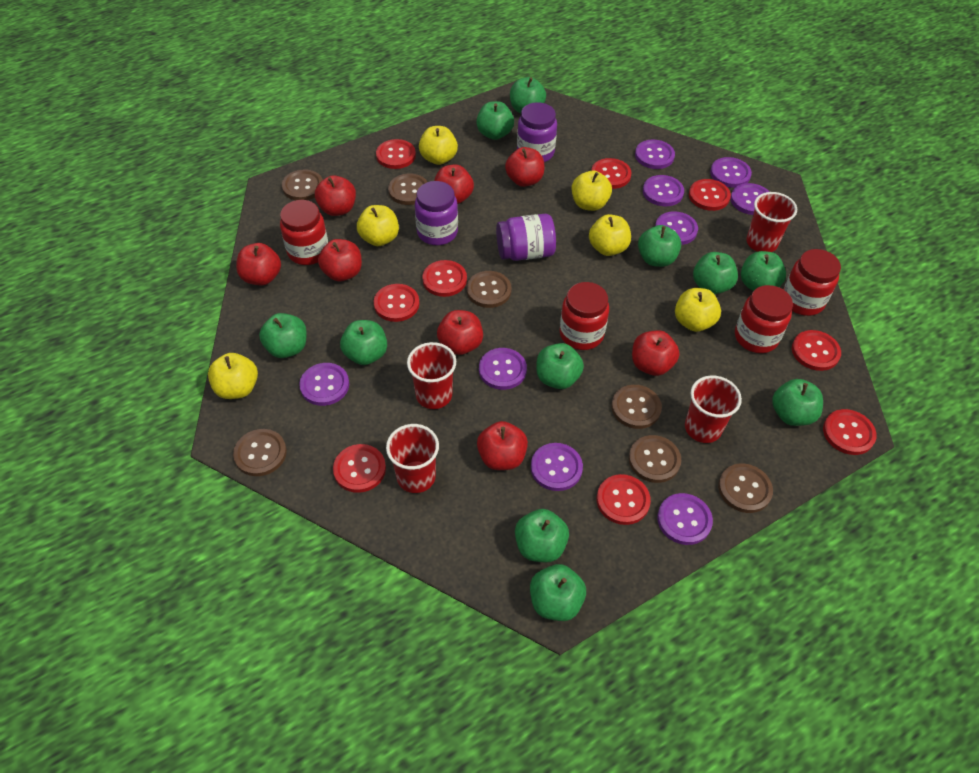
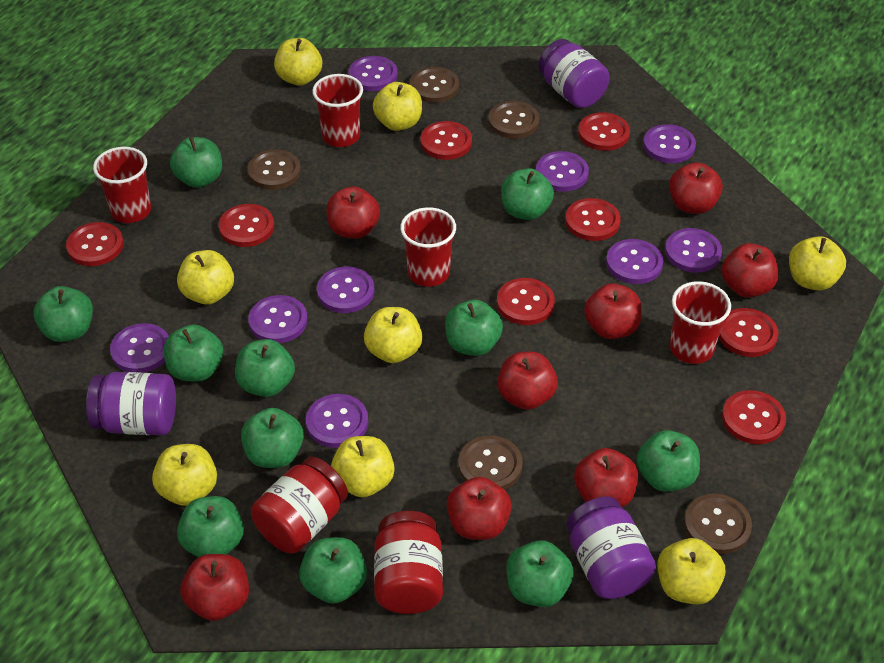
brown button: 7 -> 5
red button: 9 -> 8
red jar: 4 -> 2
yellow apple: 6 -> 8

